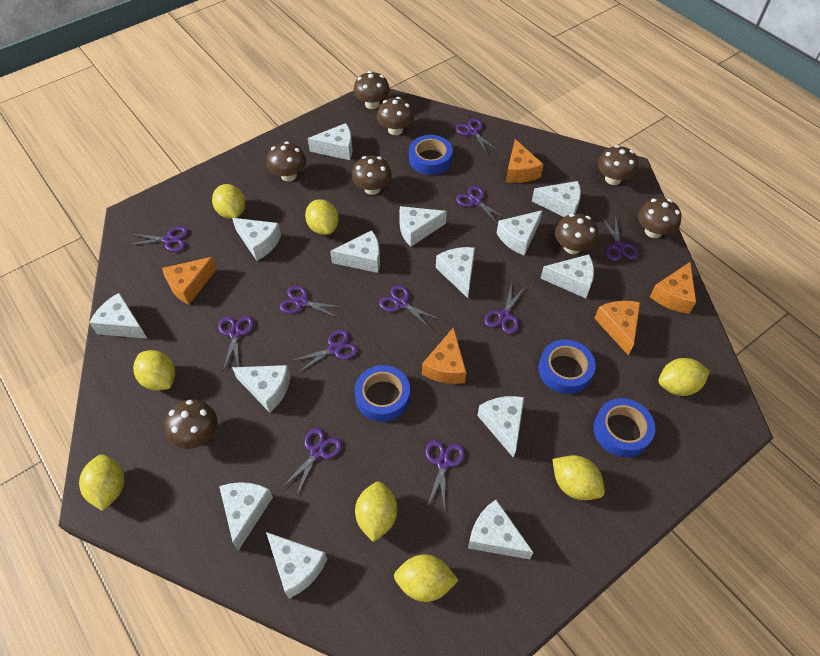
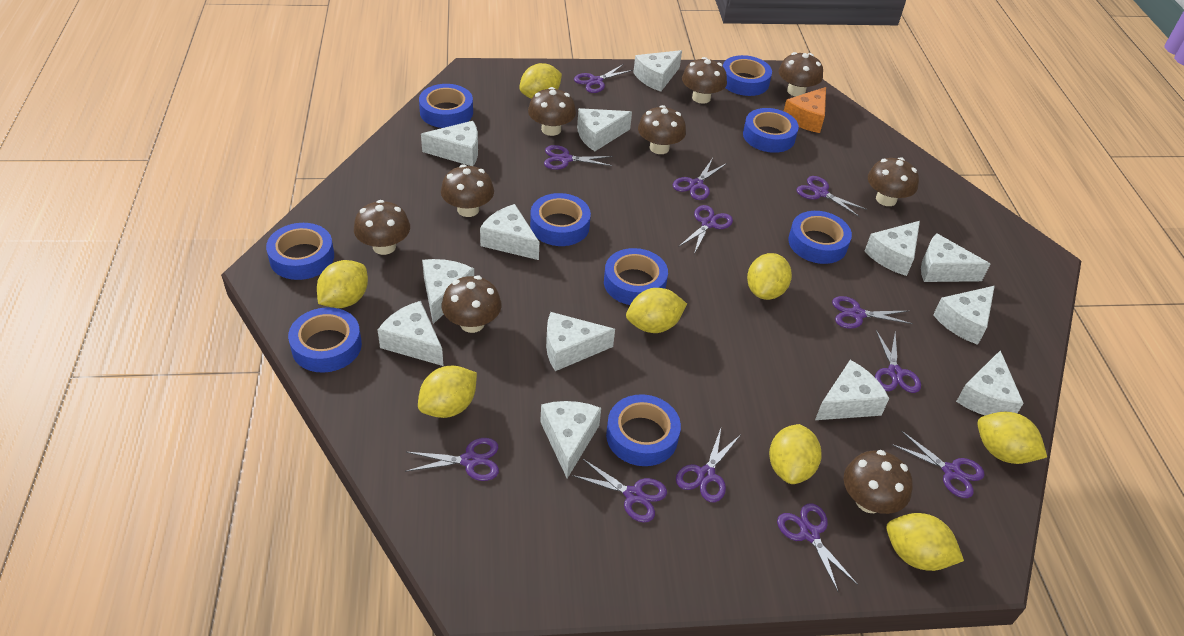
blue tape: 4 -> 9
brown mushroom: 8 -> 9
orange cheese: 5 -> 1
purple scissors: 11 -> 12
white cheese: 14 -> 13

